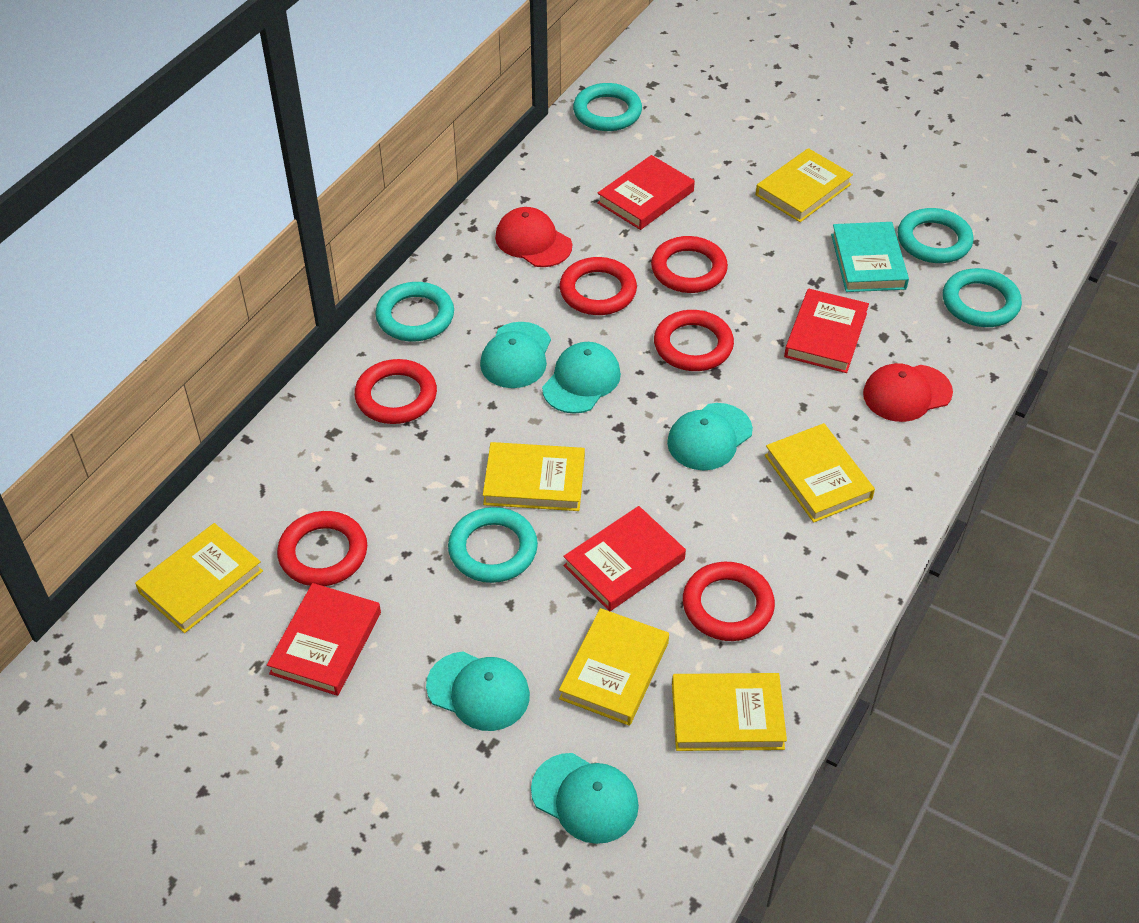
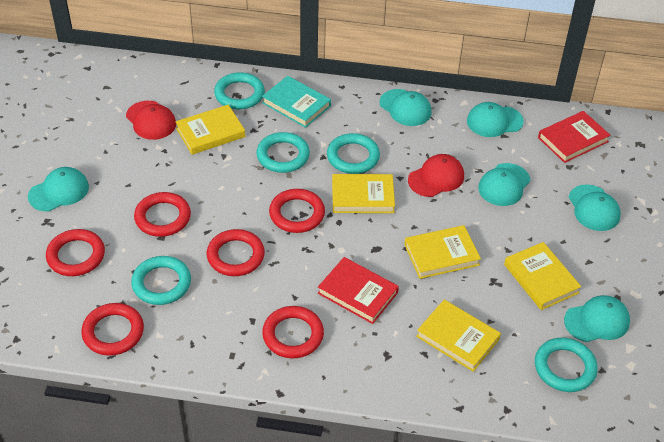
red book: 4 -> 2
turquoise cap: 5 -> 6
yellow book: 6 -> 5

